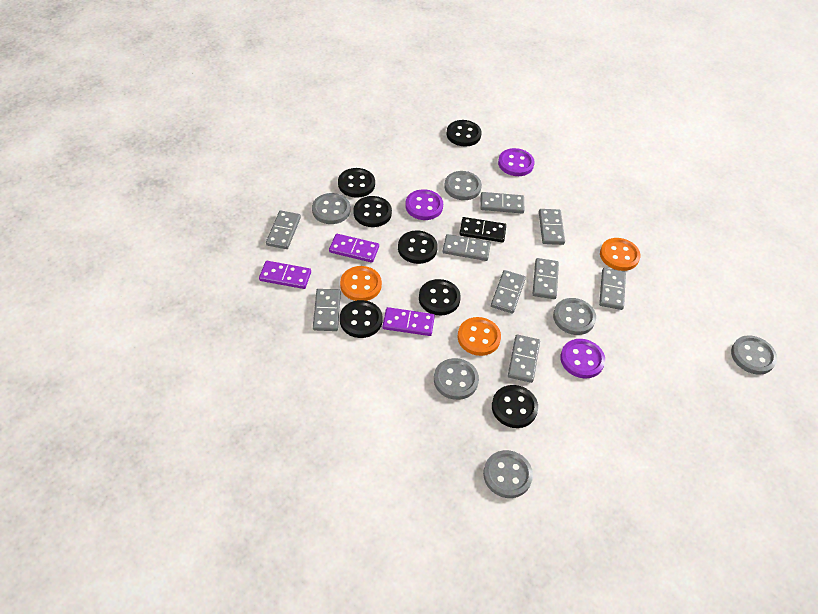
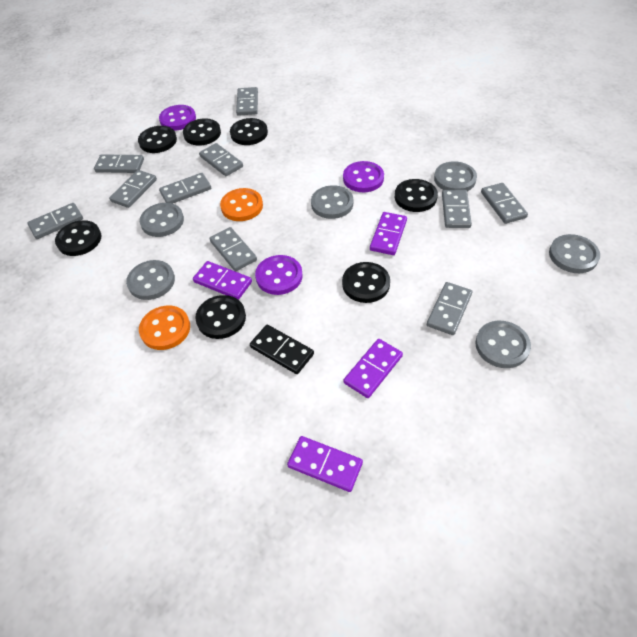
grey domino: 9 -> 10
orange button: 3 -> 2
purple domino: 3 -> 4

